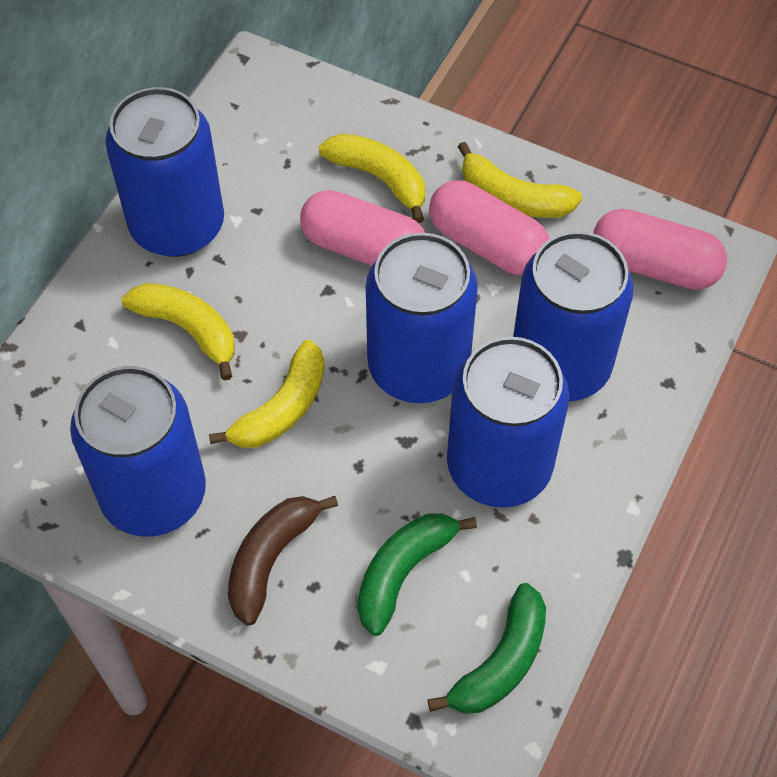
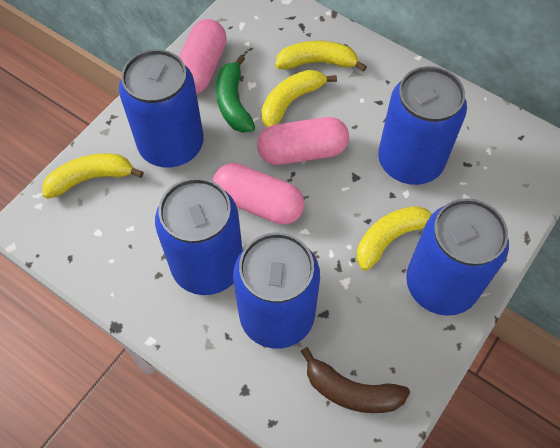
green banana: 2 -> 1

